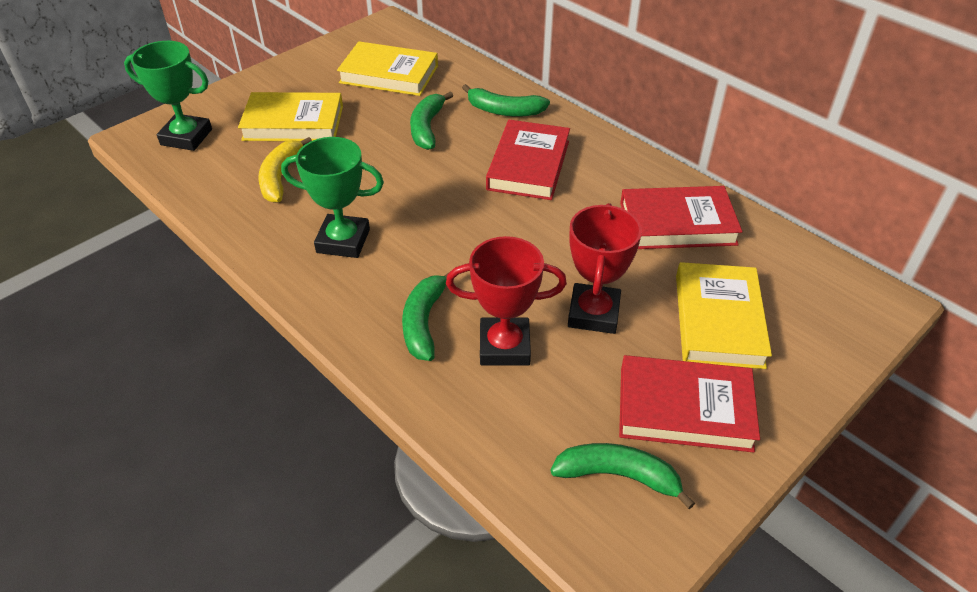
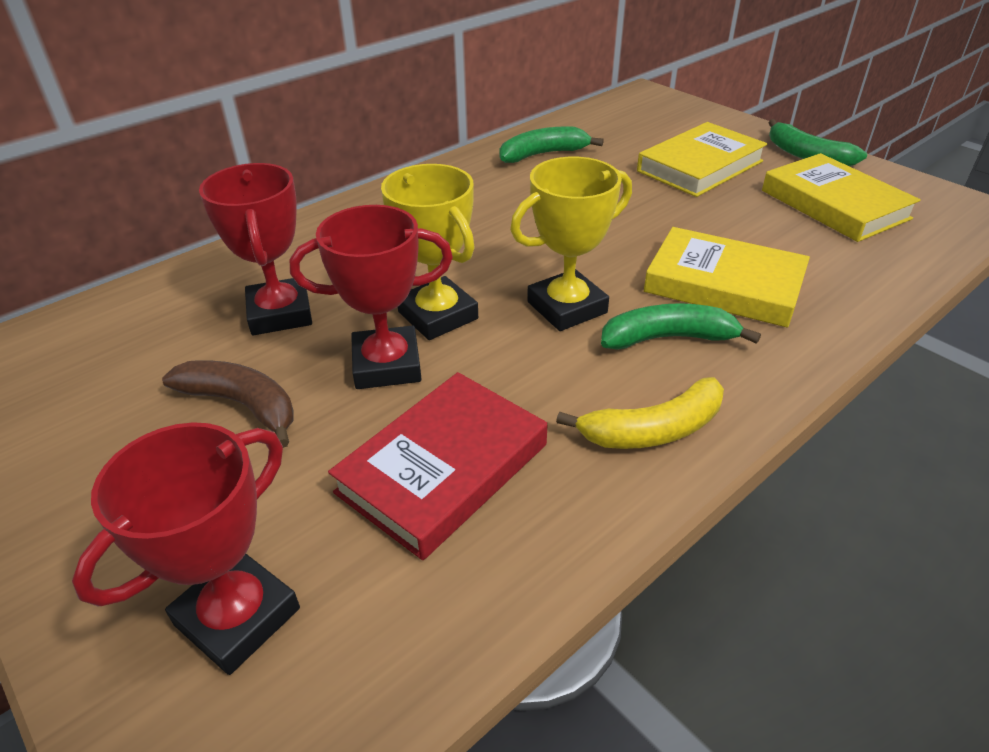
brown banana: 0 -> 1
green banana: 4 -> 3
green trophy: 2 -> 0
red book: 3 -> 1
red trophy: 2 -> 3
yellow trophy: 0 -> 2

